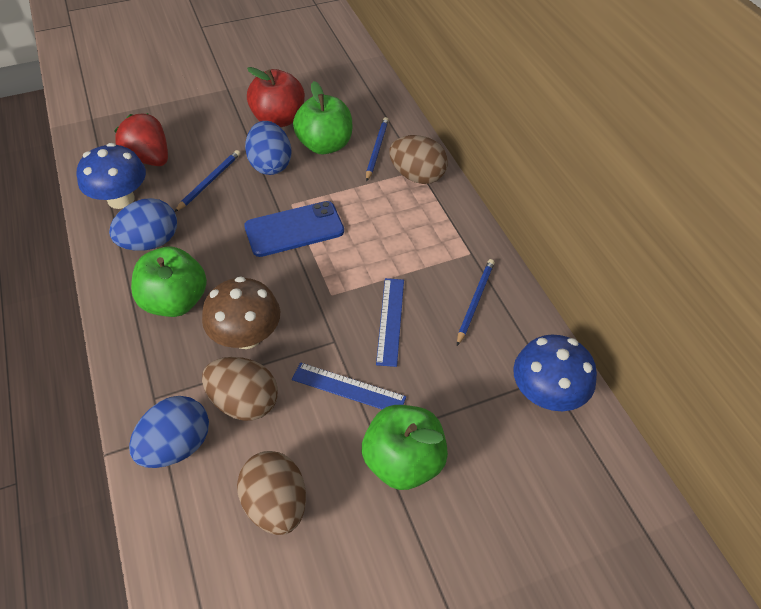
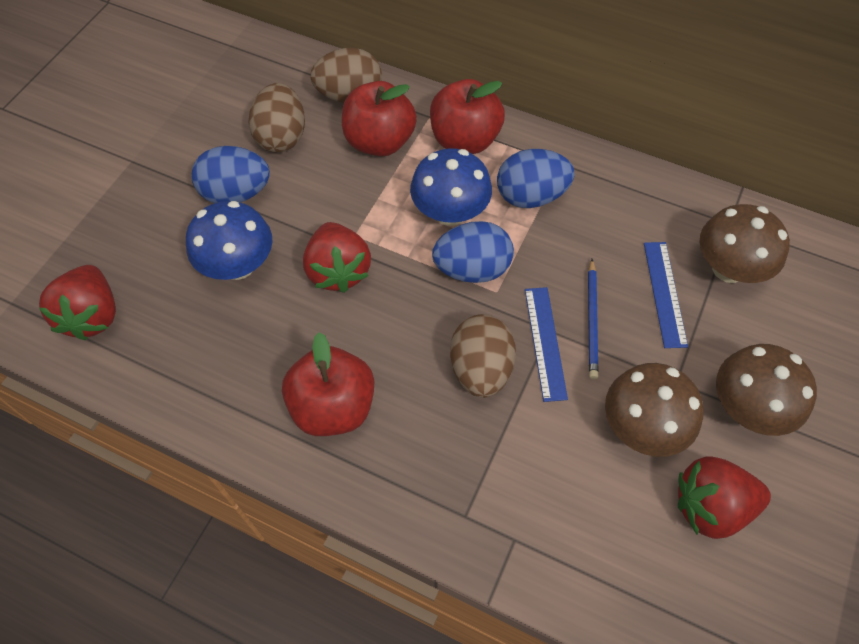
blue pencil: 3 -> 1
blue phone: 1 -> 0
brown mushroom: 1 -> 3
green apple: 3 -> 0
red apple: 1 -> 3
red strawberry: 1 -> 3

